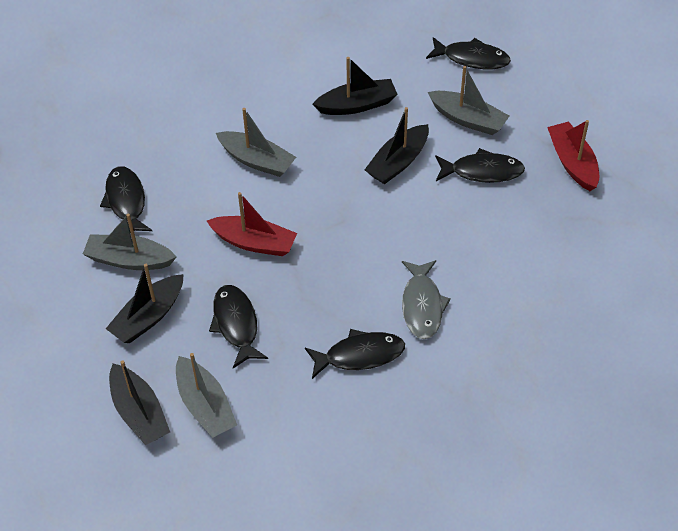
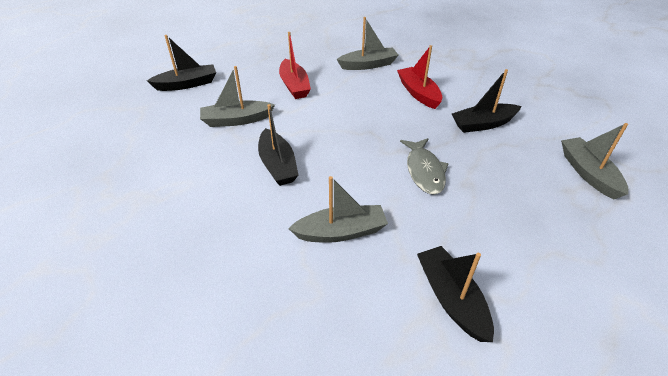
black fish: 5 -> 0

